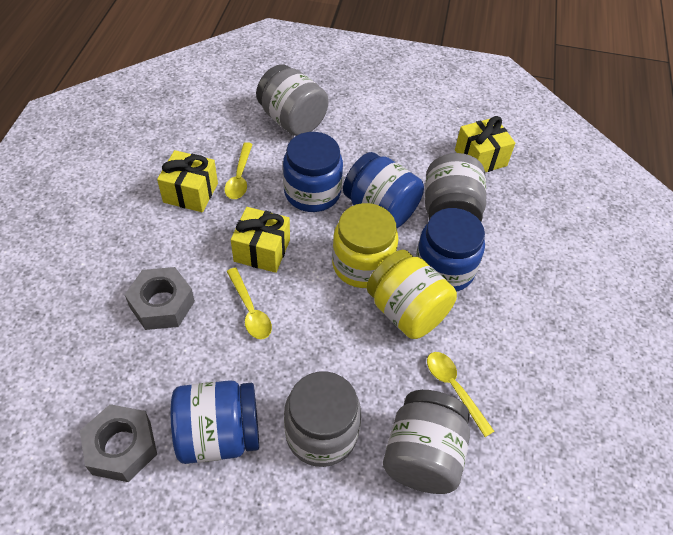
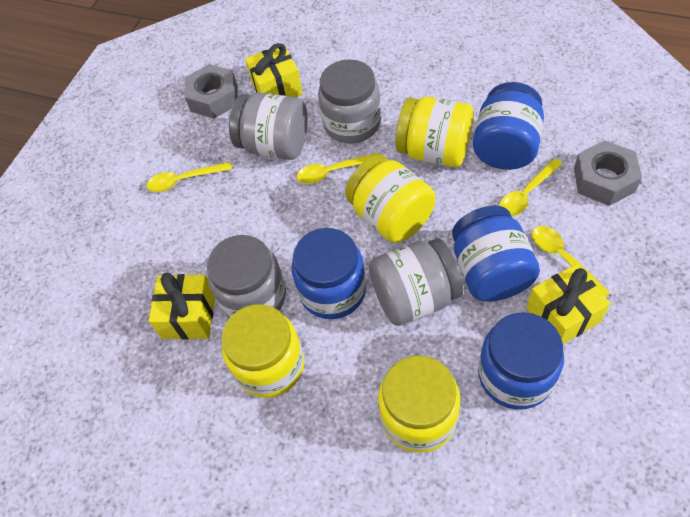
yellow jar: 2 -> 4
yellow spoon: 3 -> 4

